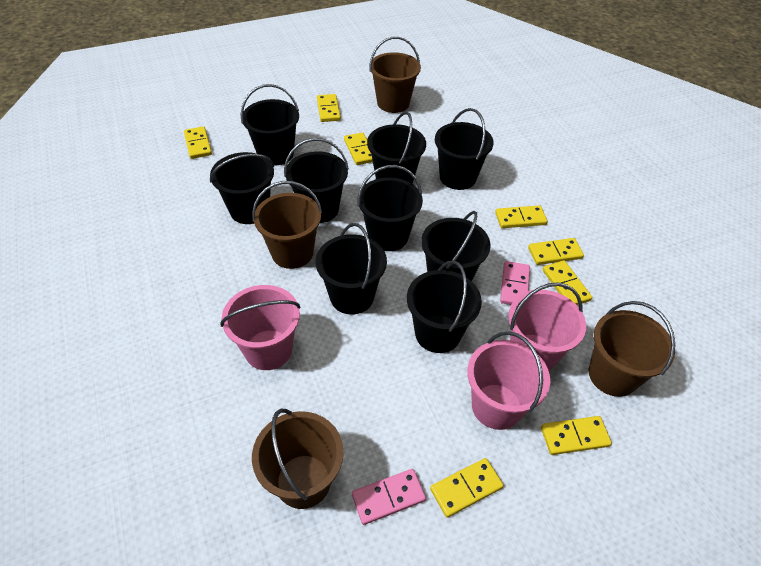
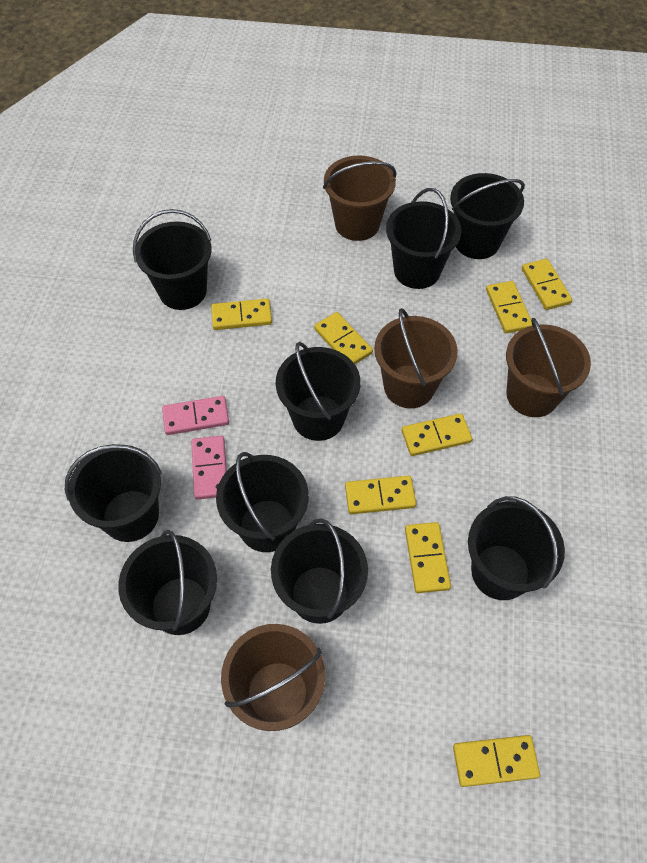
pink bucket: 3 -> 0

